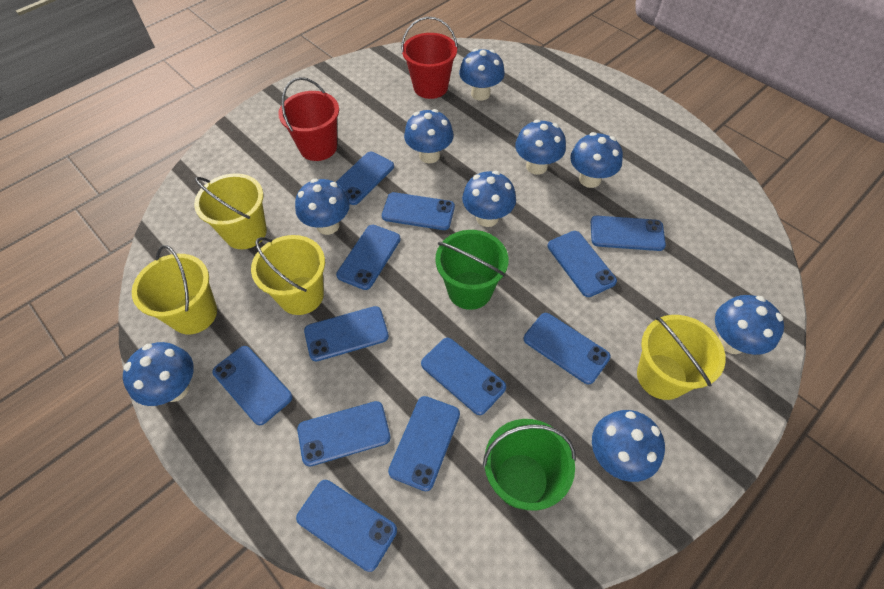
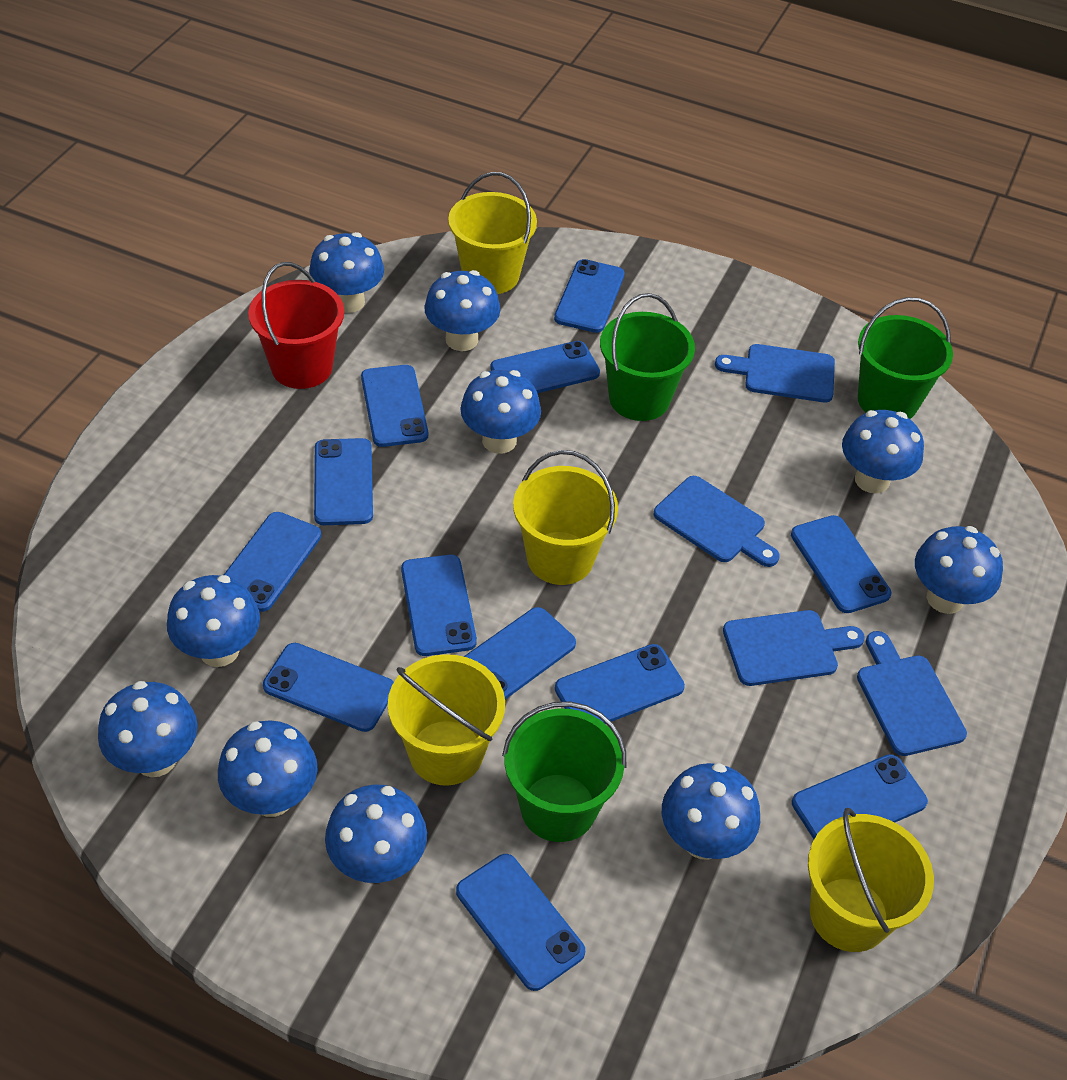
blue cutting board: 0 -> 4
blue mushroom: 9 -> 10
green bucket: 2 -> 3
red bucket: 2 -> 1

